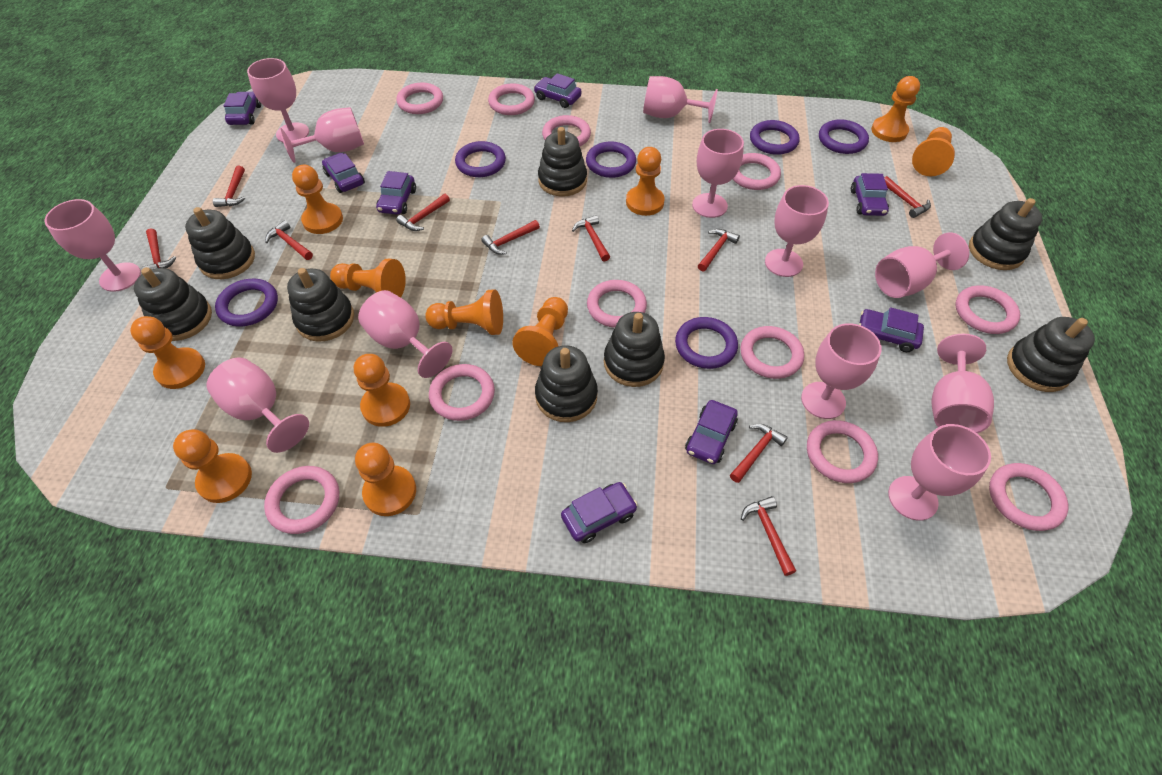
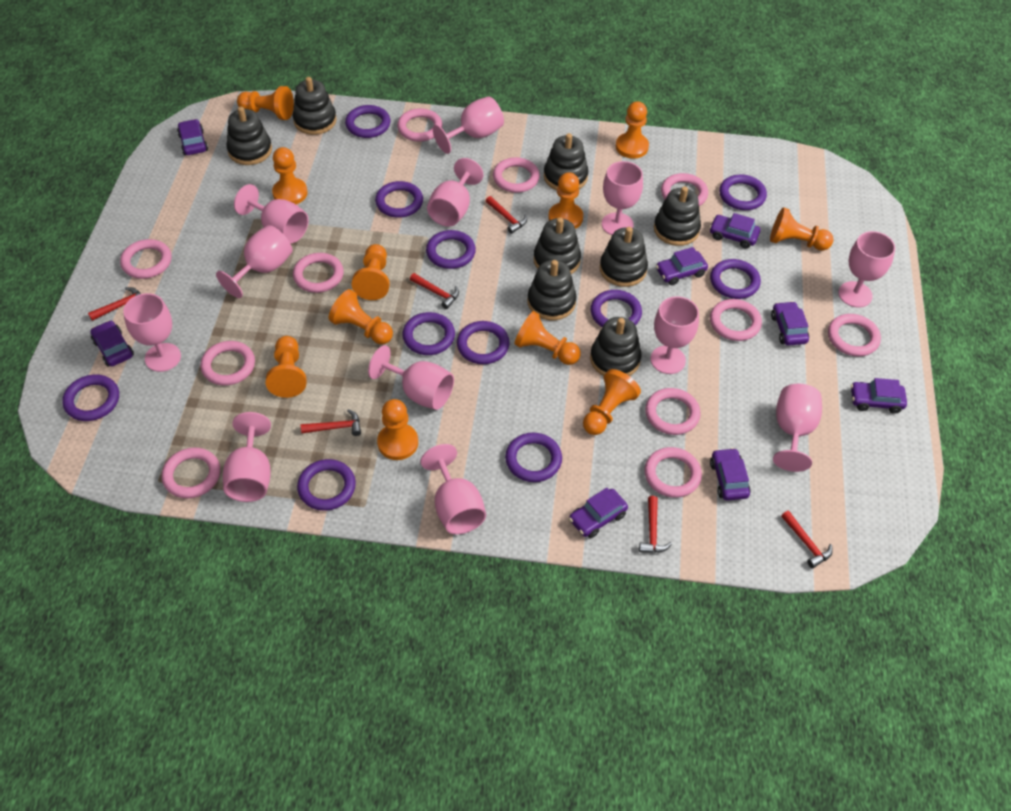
purple ring: 6 -> 11
red hammer: 10 -> 6

